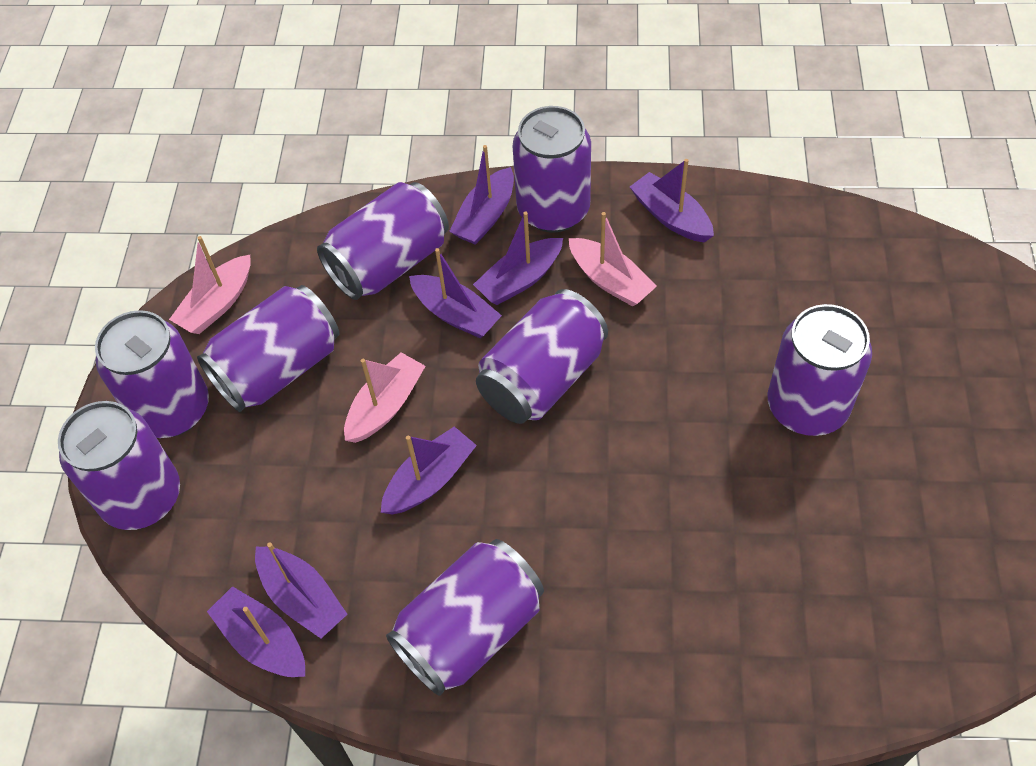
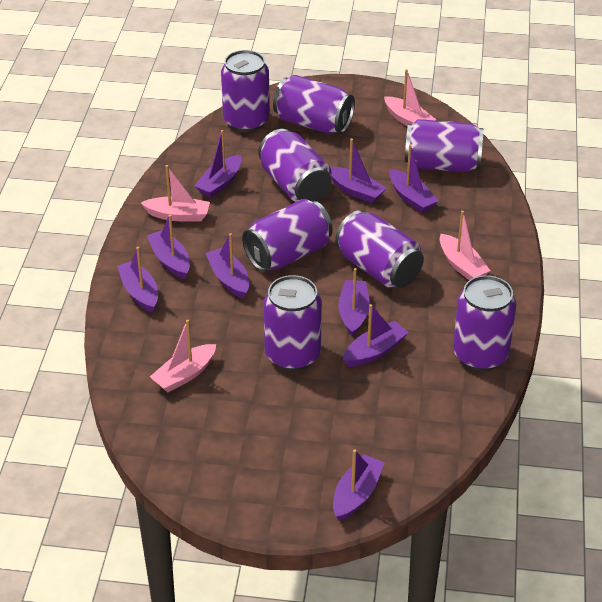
pink boat: 3 -> 4
purple boat: 7 -> 9

